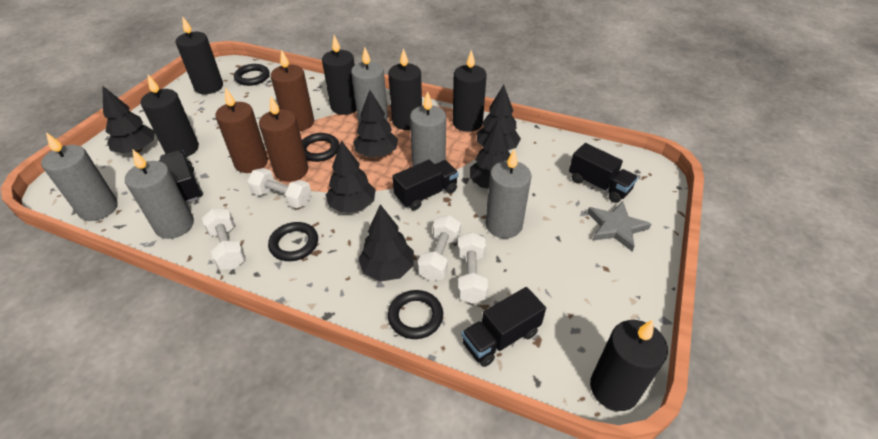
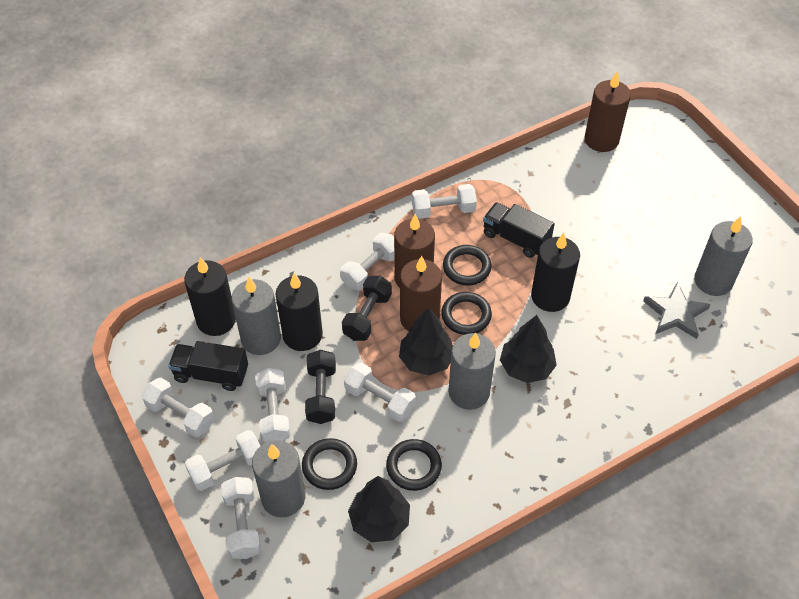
black candle: 6 -> 3
black dumbbell: 0 -> 2
black tree: 6 -> 3
black truck: 4 -> 2
grey candle: 5 -> 4
white dumbbell: 4 -> 7

